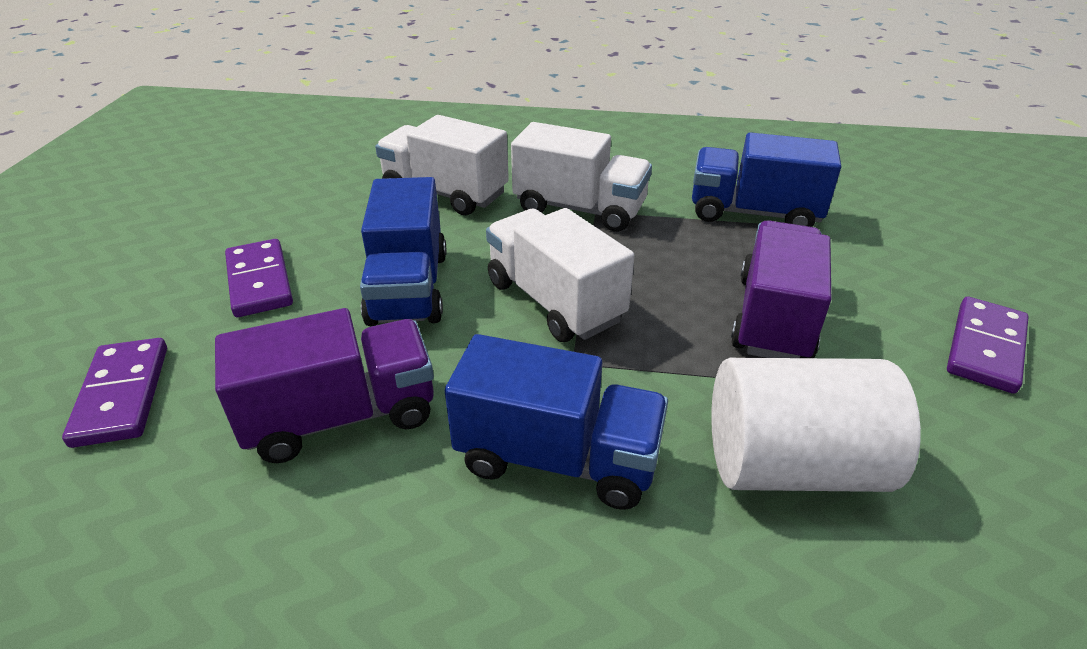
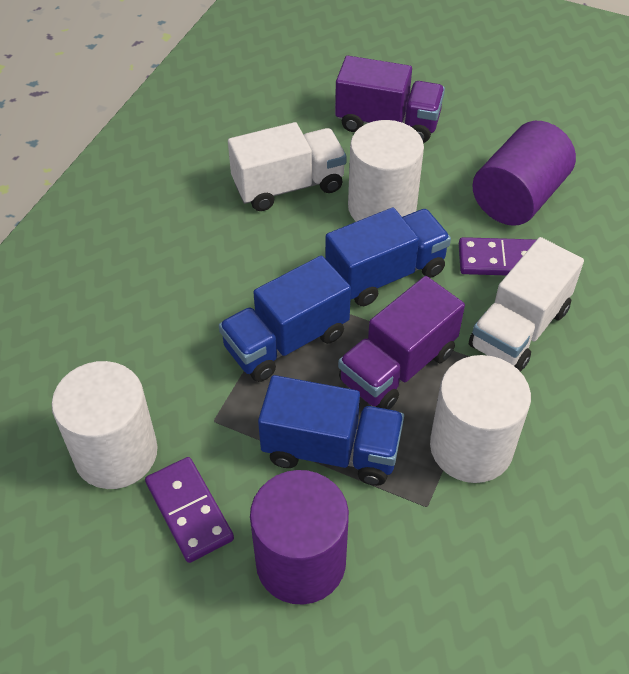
purple cylinder: 0 -> 2
purple domino: 3 -> 2
white cylinder: 1 -> 3
white truck: 3 -> 2

